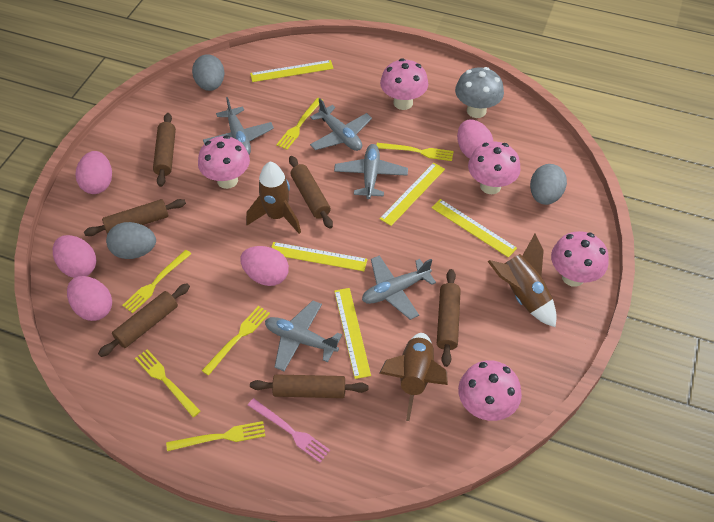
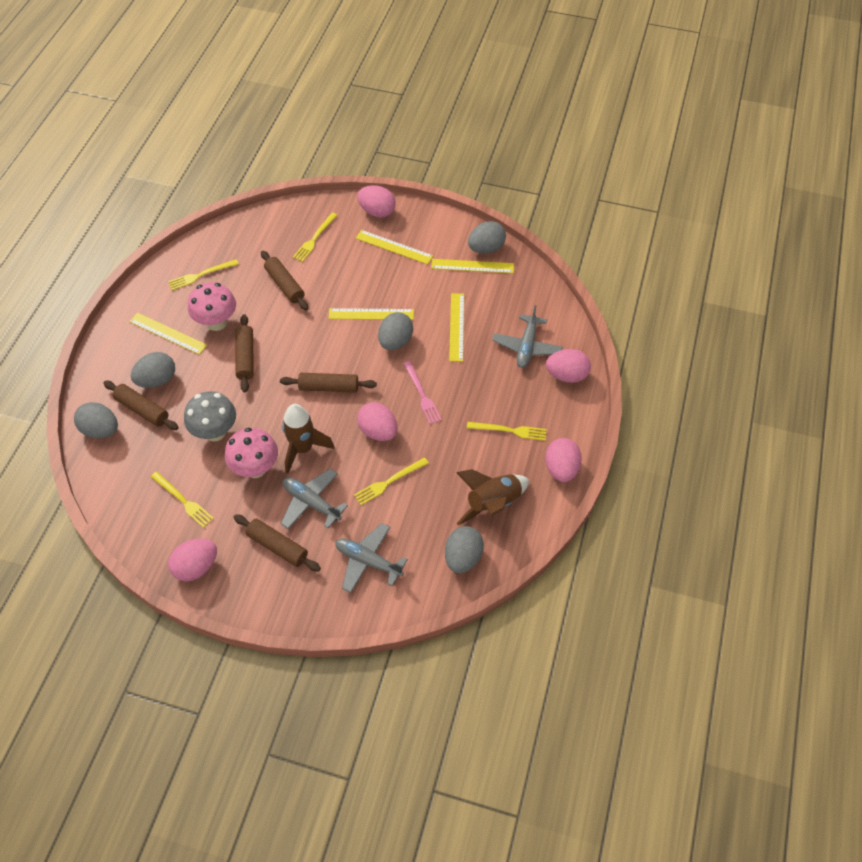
brown rocket: 3 -> 2
brown rolling pin: 6 -> 5
grey egg: 3 -> 5
grey plane: 5 -> 3
pink mushroom: 5 -> 2
yellow fork: 6 -> 5

